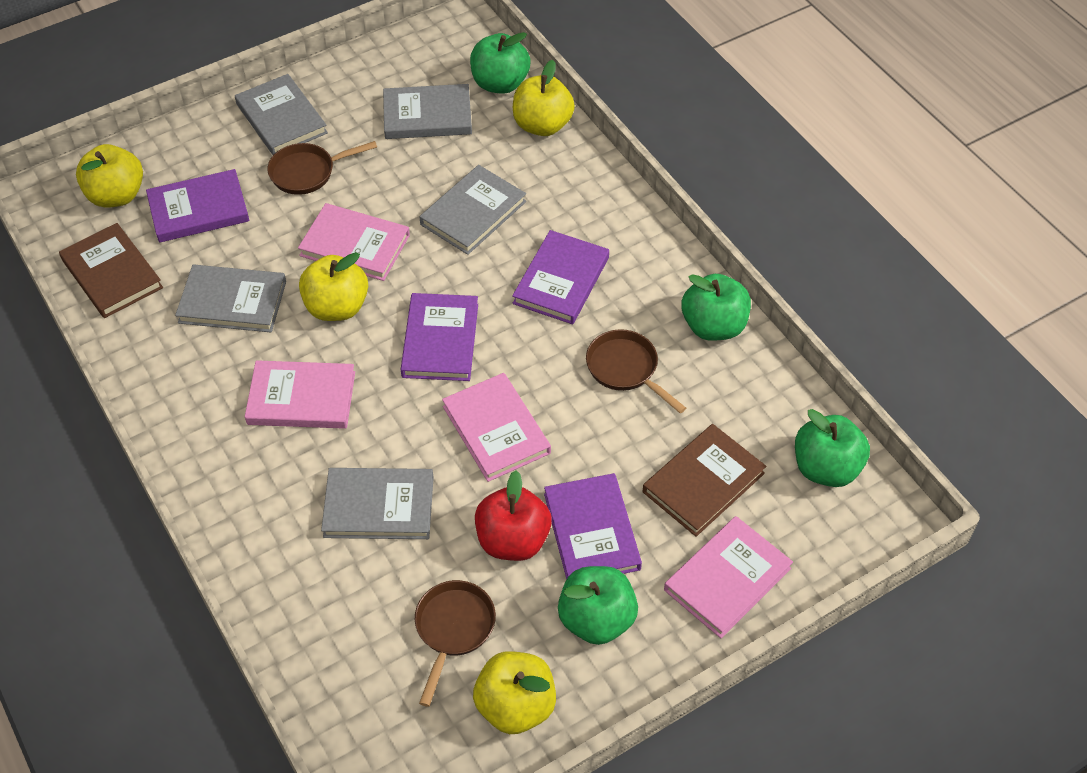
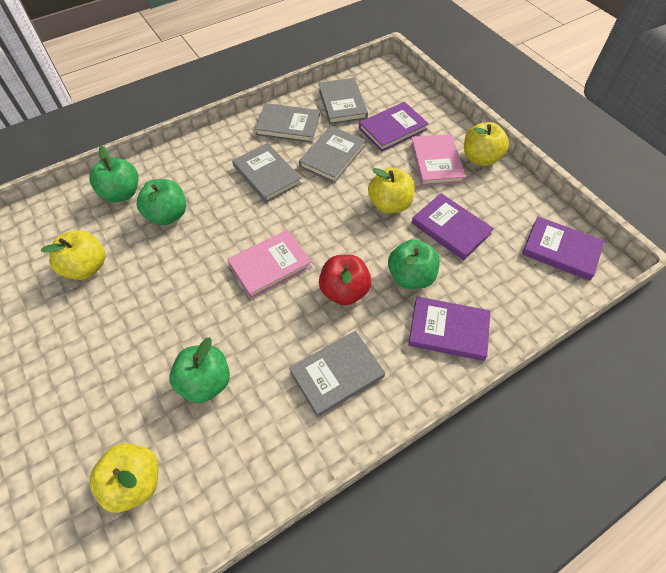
brown book: 2 -> 0
brown pan: 3 -> 0
pink book: 4 -> 2

